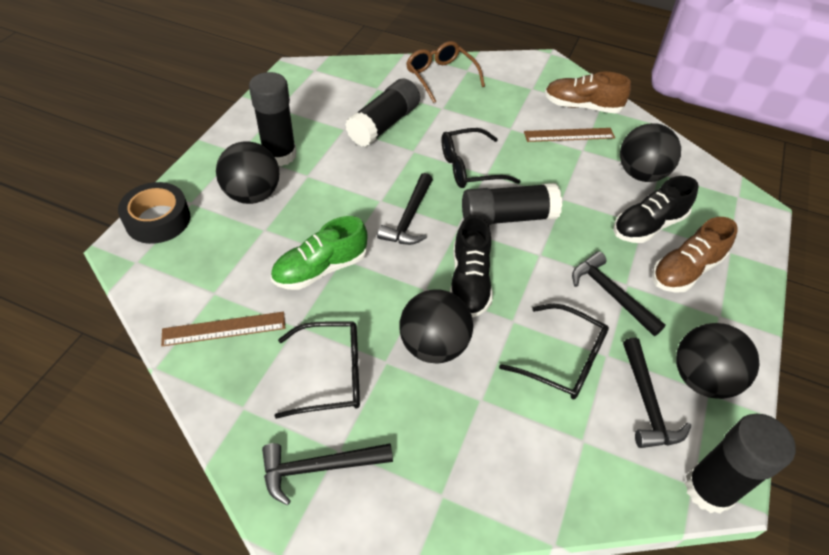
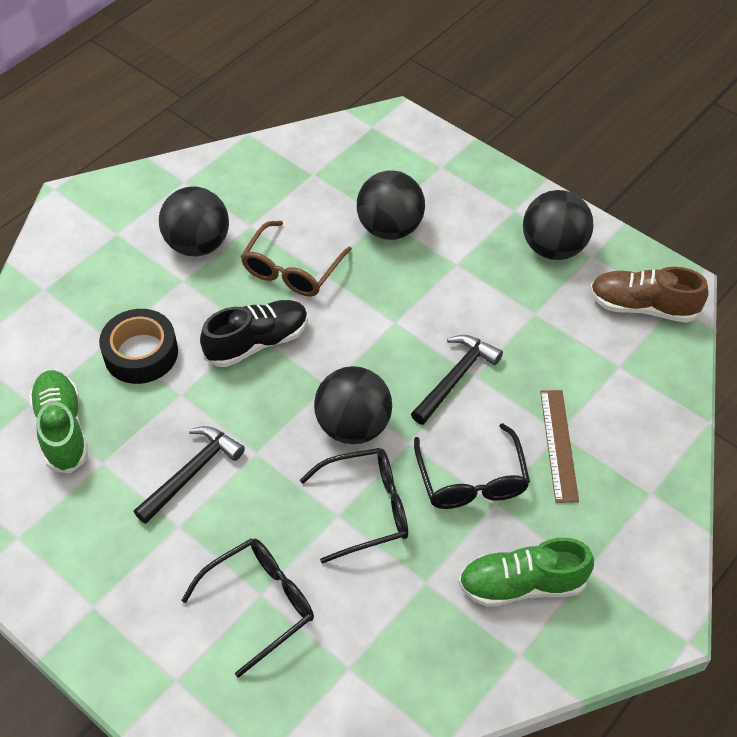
black glue stick: 4 -> 0
black hammer: 4 -> 2
black shoe: 2 -> 1
brown ruler: 2 -> 1
brown shoe: 2 -> 1
green shoe: 1 -> 2

